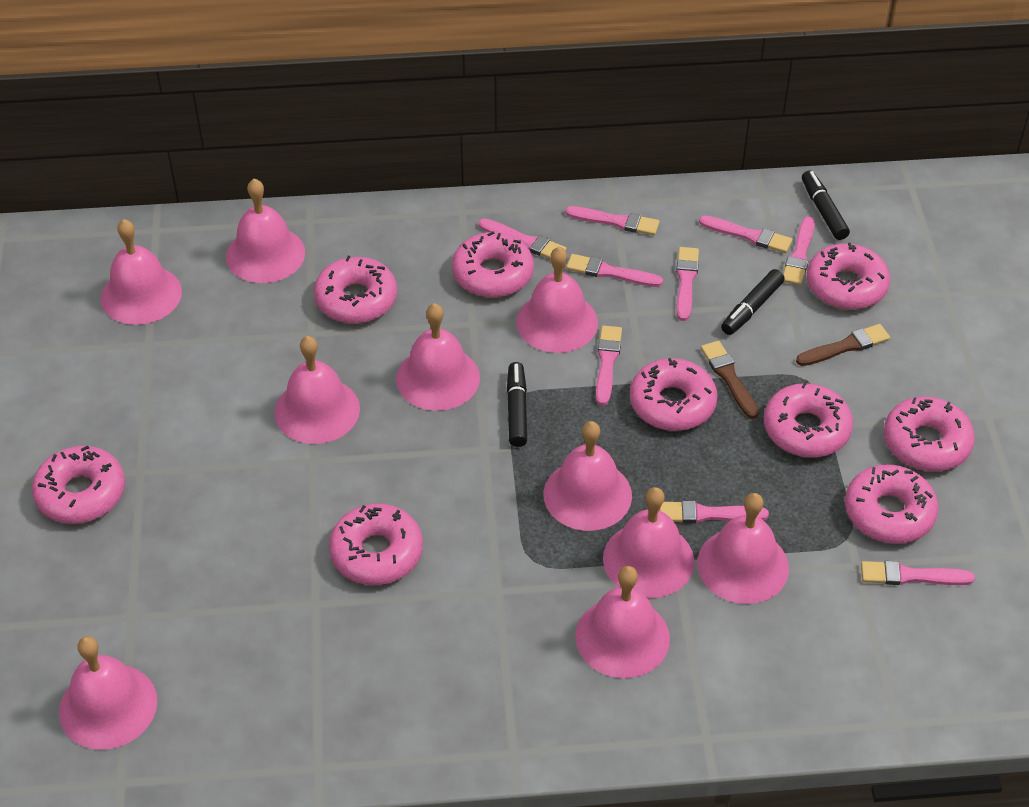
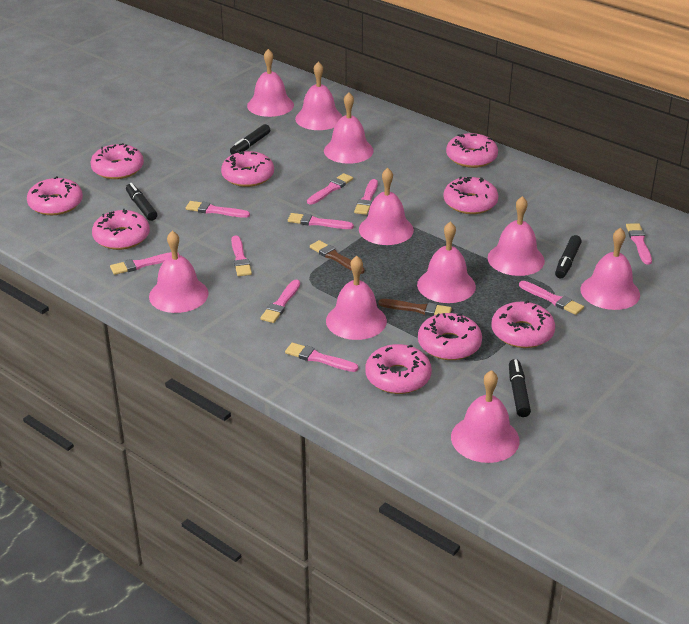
black marker: 3 -> 4
pink brush: 9 -> 10

